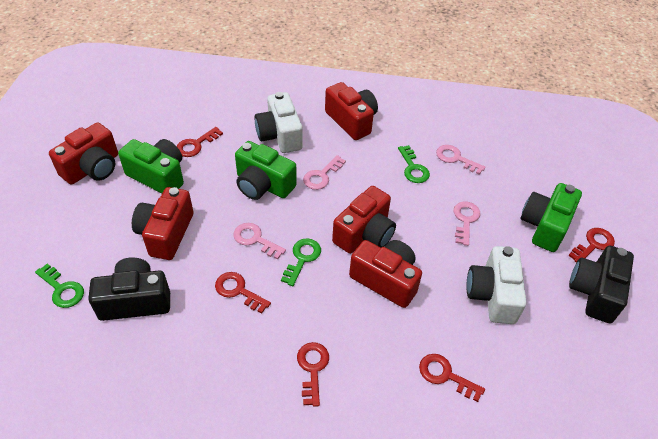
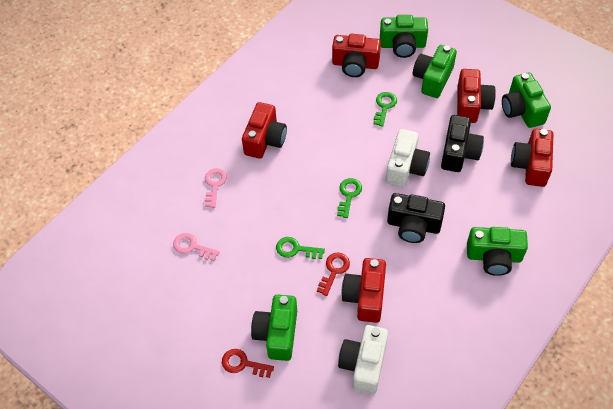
green camera: 3 -> 5
pink key: 4 -> 2
red key: 5 -> 2

